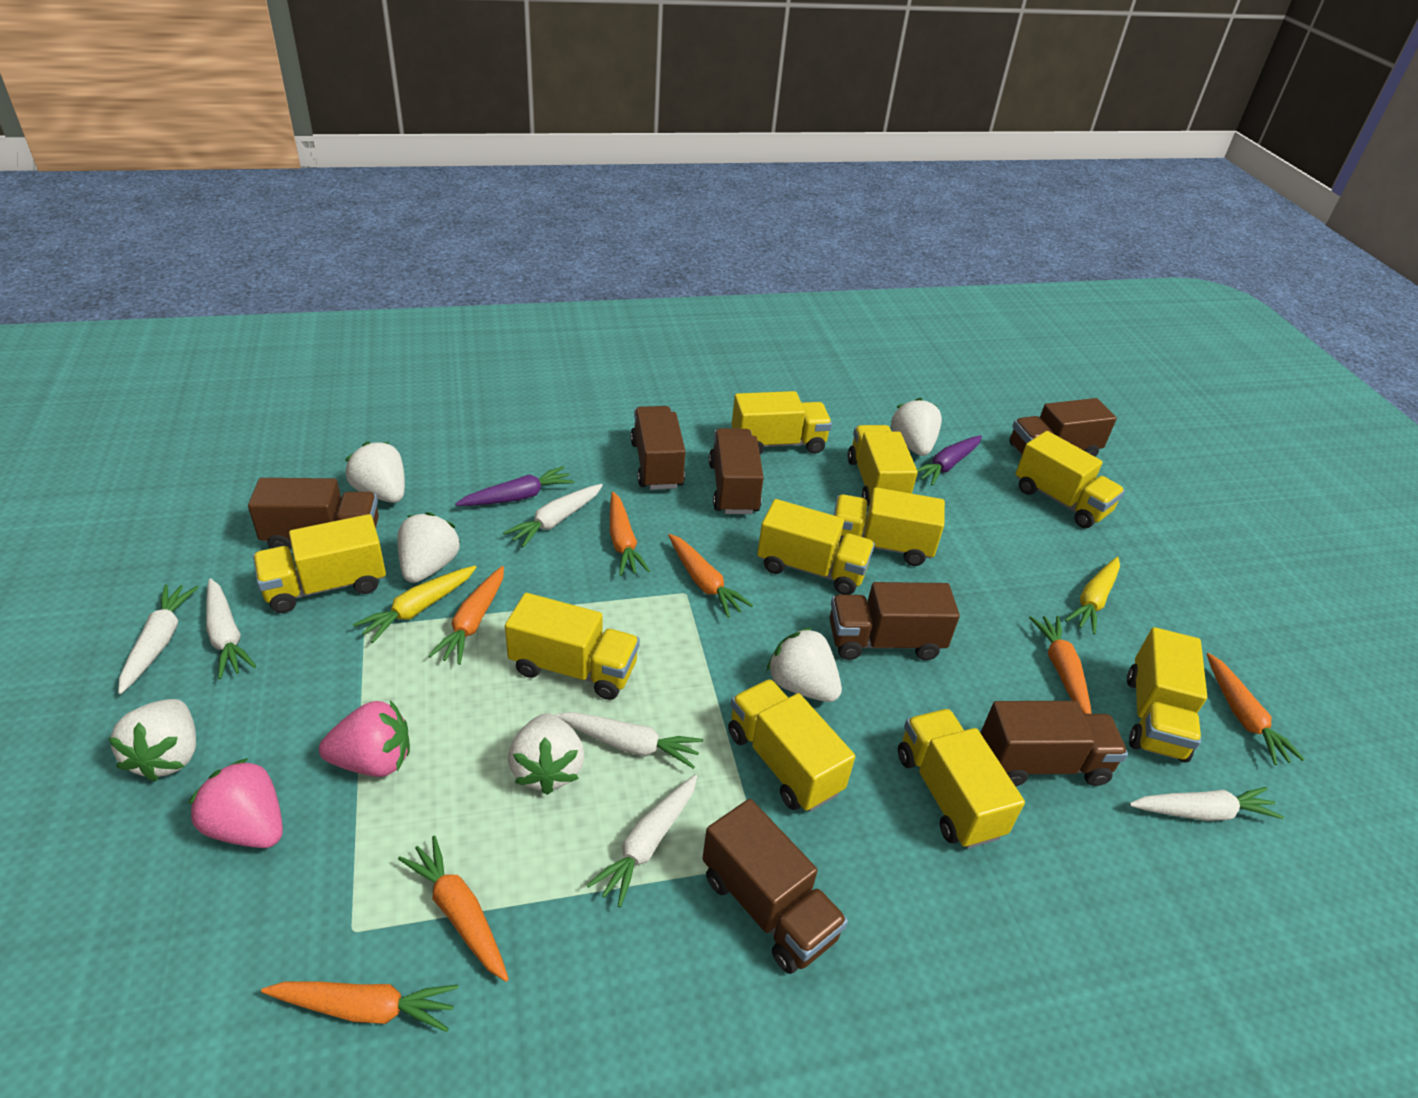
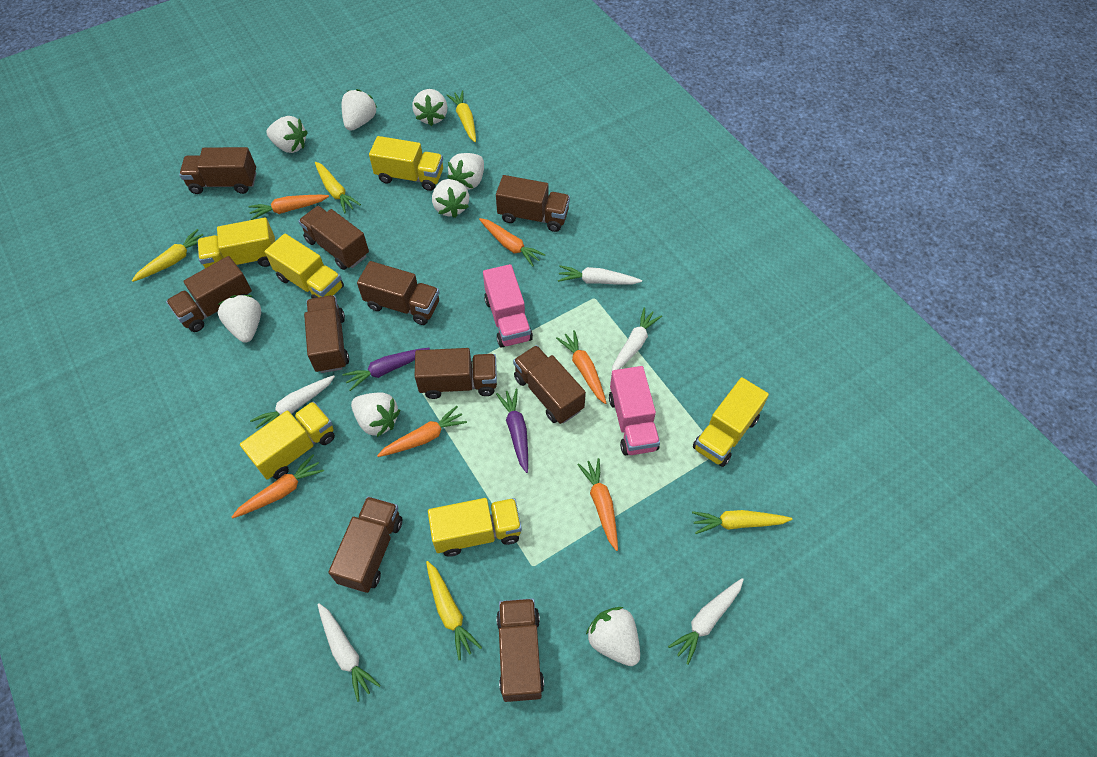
brown truck: 7 -> 10
orange carrot: 7 -> 6
pink strawberry: 2 -> 0
pink truck: 0 -> 2
white carrot: 6 -> 5
white strawberry: 6 -> 8
yellow carrot: 2 -> 5
yellow truck: 10 -> 6

